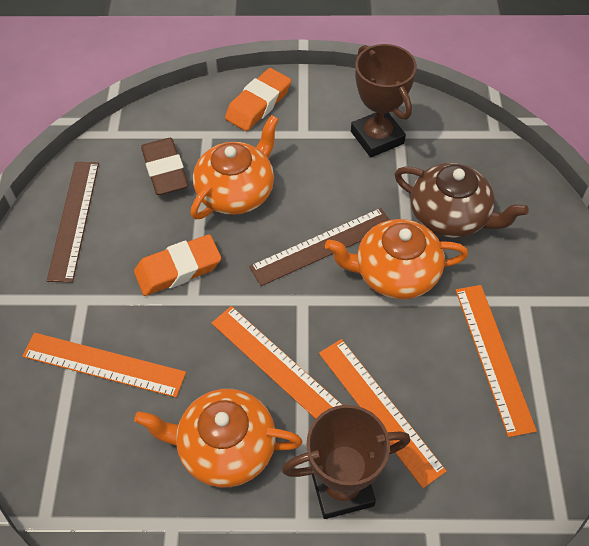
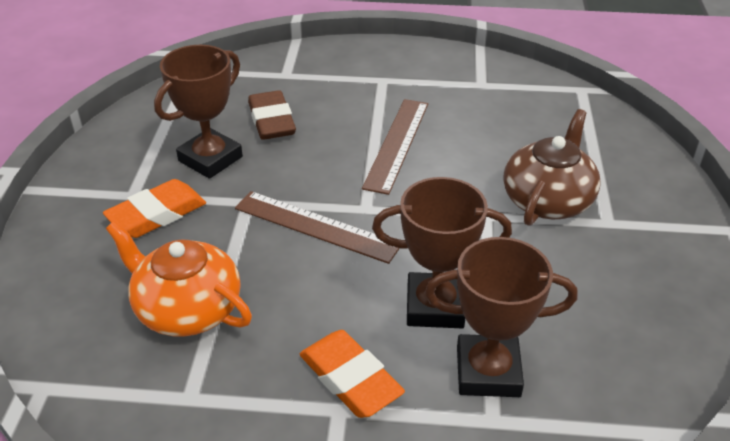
brown trophy: 2 -> 3
orange ruler: 4 -> 0
orange teapot: 3 -> 1

